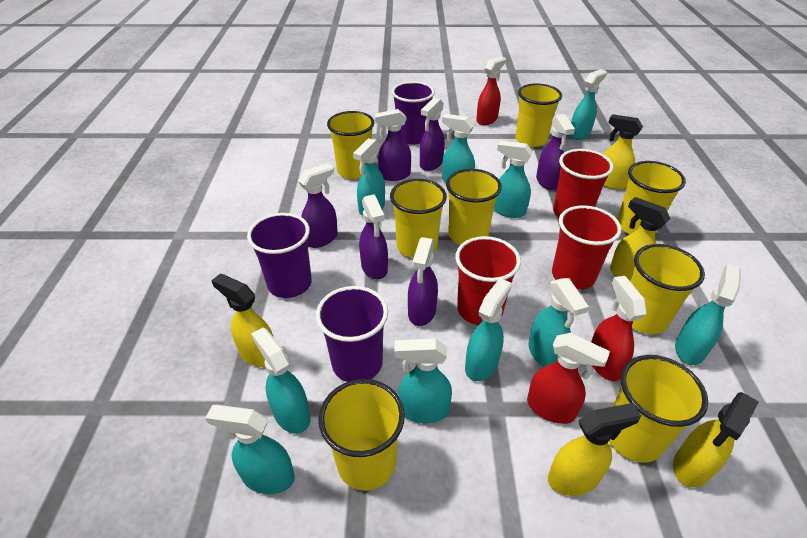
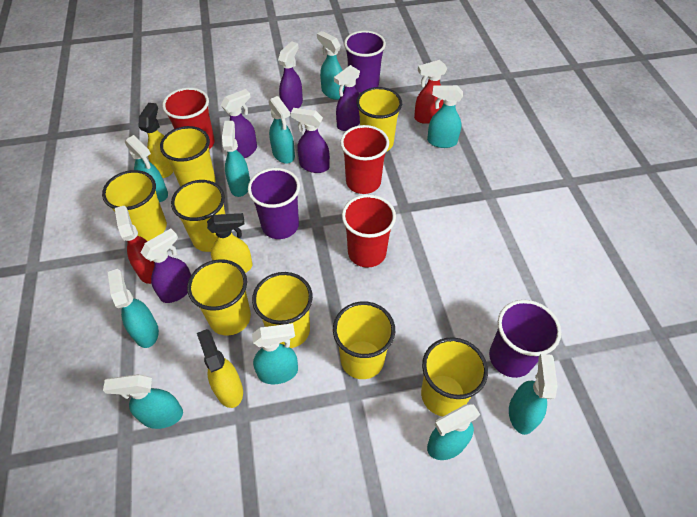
purple spray bottle: 6 -> 5
red spray bottle: 3 -> 2
yellow spray bottle: 5 -> 3

